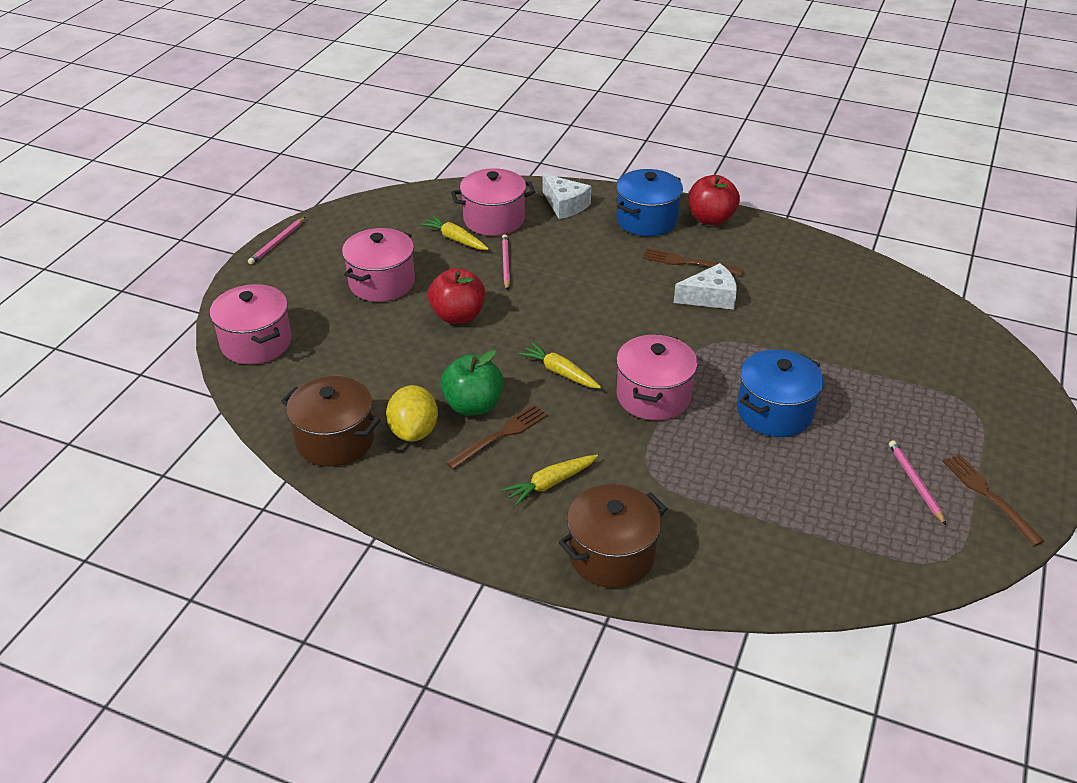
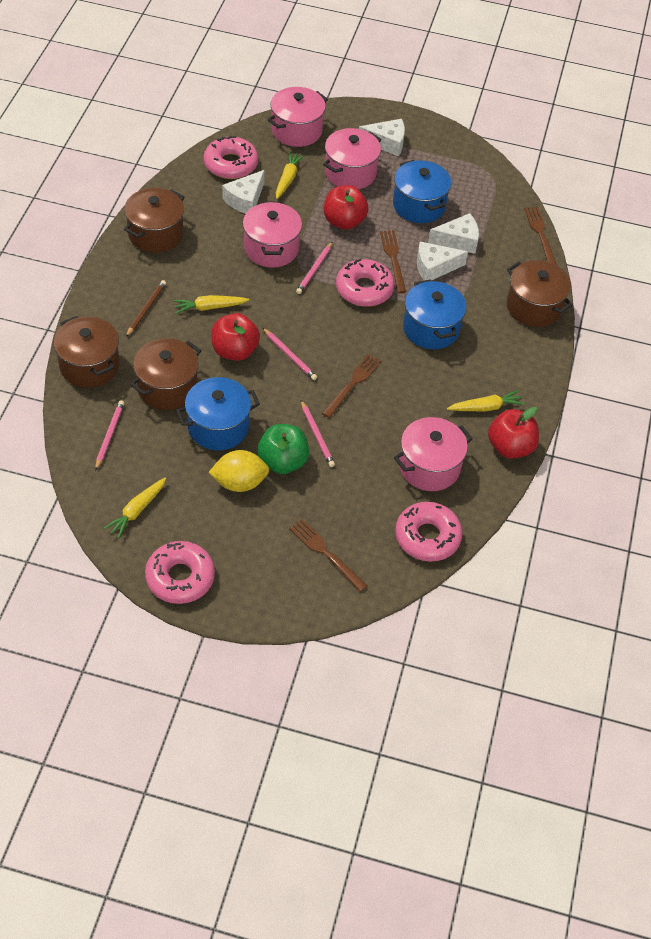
blue pot: 2 -> 3
brown fork: 3 -> 4
brown pencil: 0 -> 1
brown pot: 2 -> 4
pink donut: 0 -> 4
pink pencil: 3 -> 4
red apple: 2 -> 3
white cheese: 2 -> 4
yellow carrot: 3 -> 4

